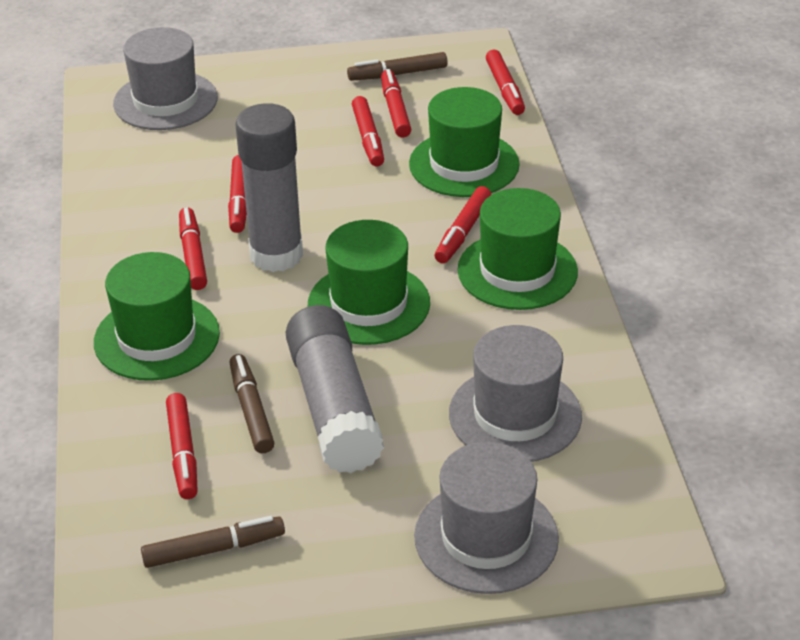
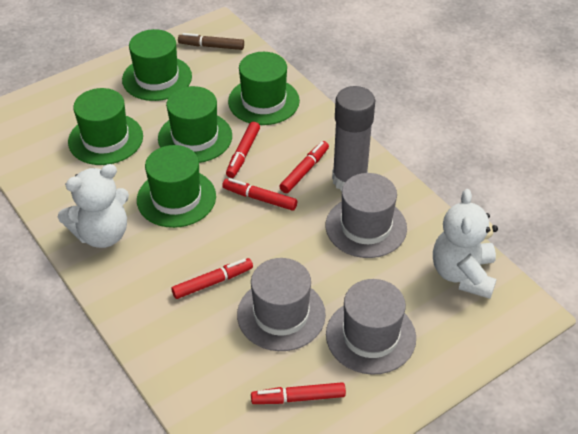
brown marker: 3 -> 1
green hat: 4 -> 5
grey glue stick: 2 -> 1
red marker: 7 -> 5
white teddy bear: 0 -> 2

